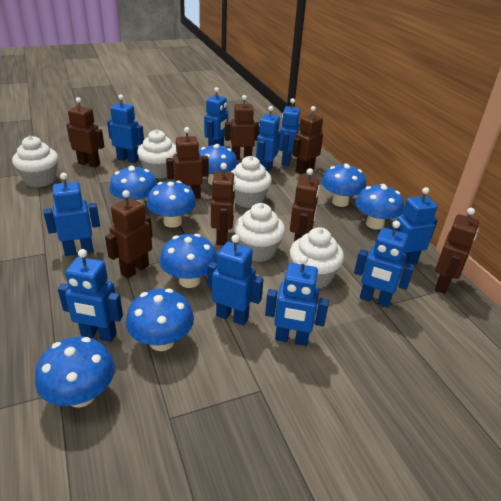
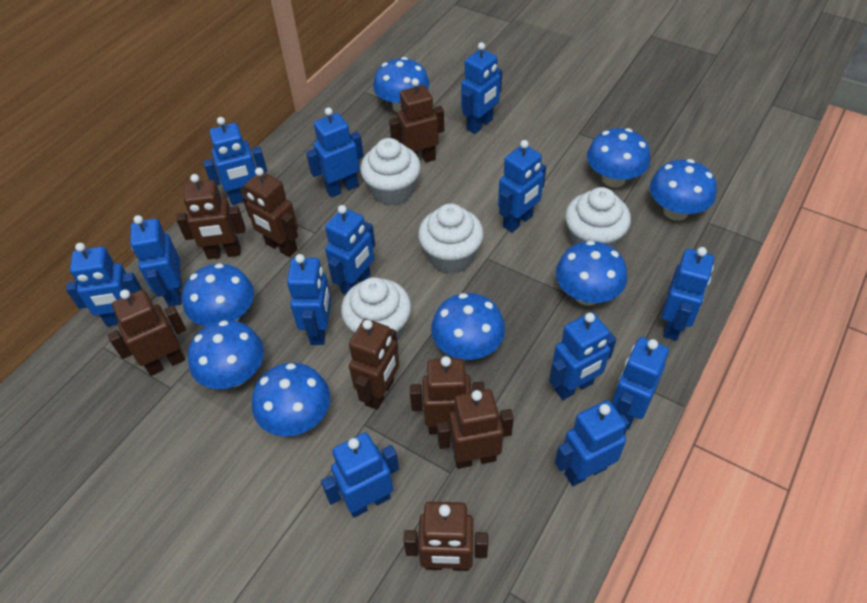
blue robot: 10 -> 13
white cupcake: 5 -> 4

